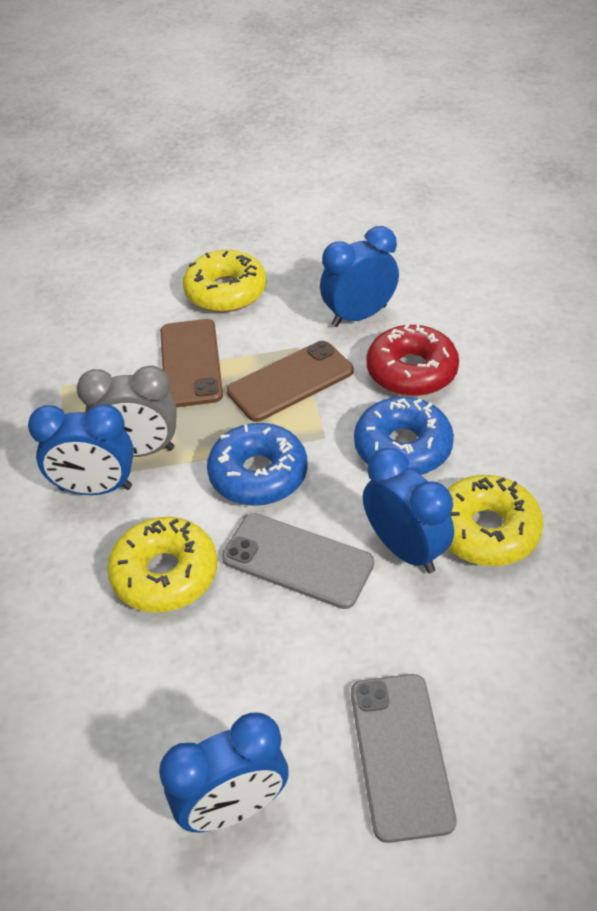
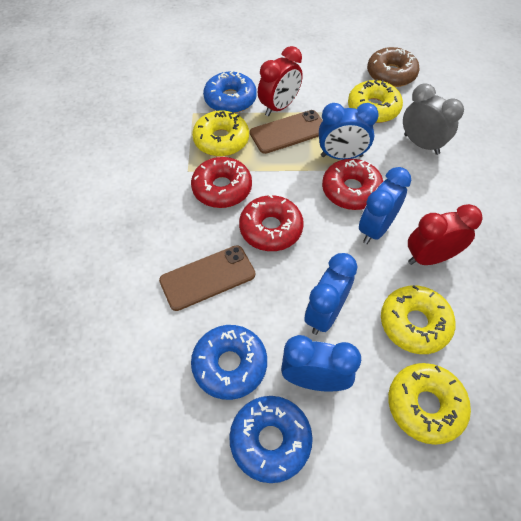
blue donut: 2 -> 3
brown donut: 0 -> 1
grey phone: 2 -> 0
red clock: 0 -> 2
red donut: 1 -> 3
yellow donut: 3 -> 4

